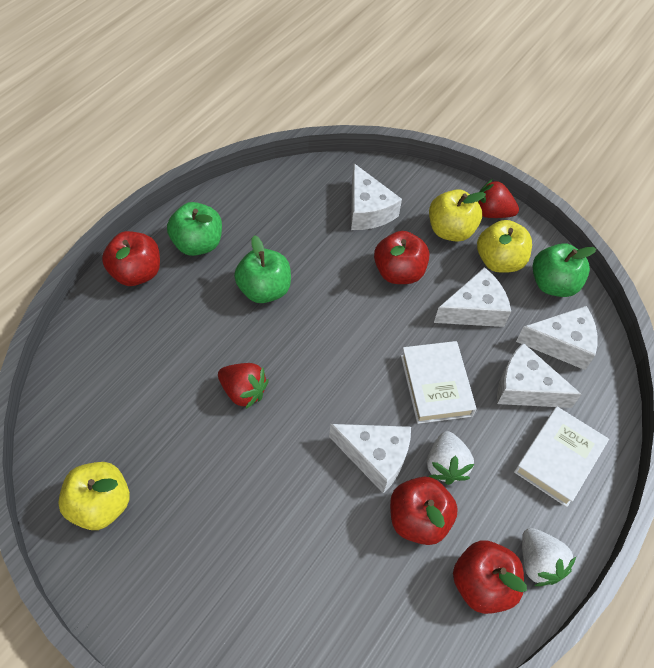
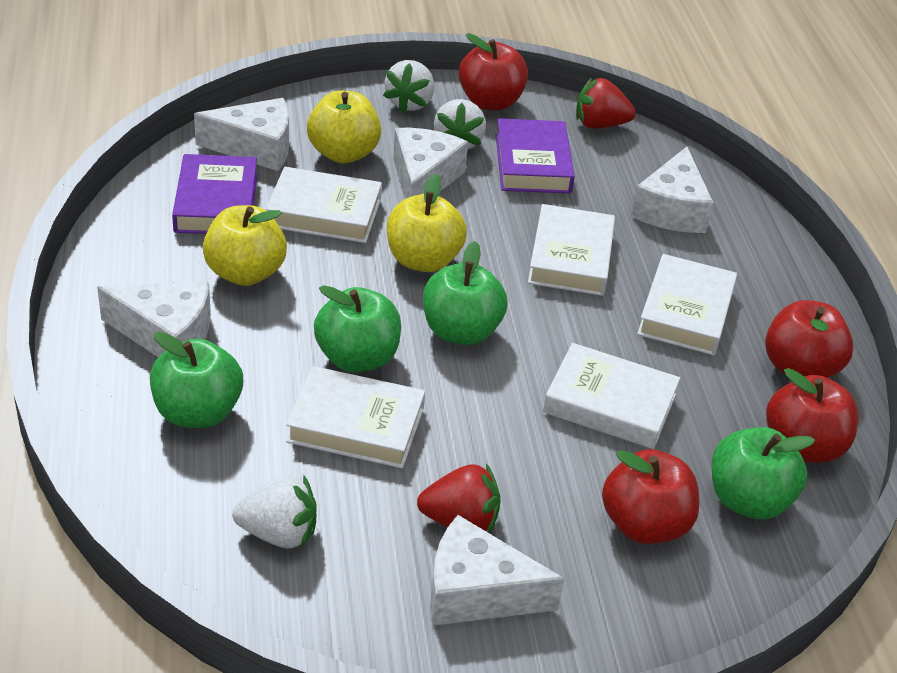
green apple: 3 -> 4
purple book: 0 -> 2
white book: 2 -> 5
white strawberry: 2 -> 3

